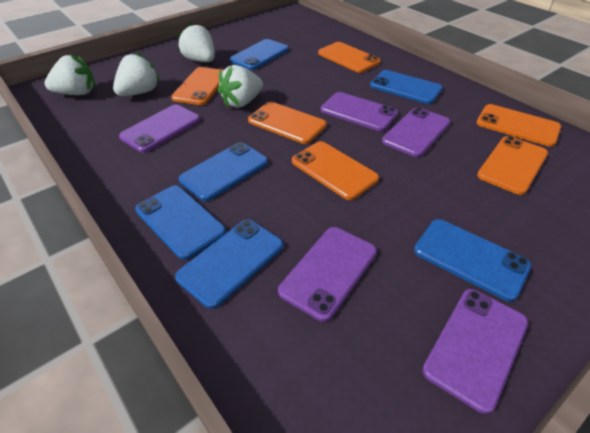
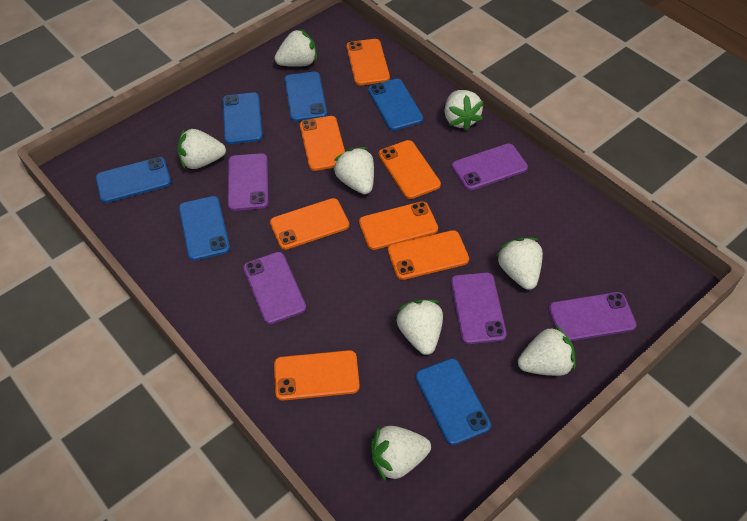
orange phone: 6 -> 7
white strawberry: 4 -> 8

